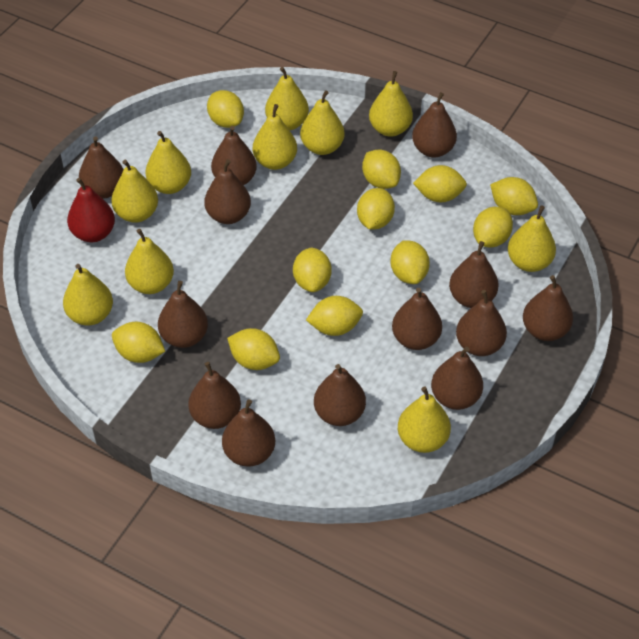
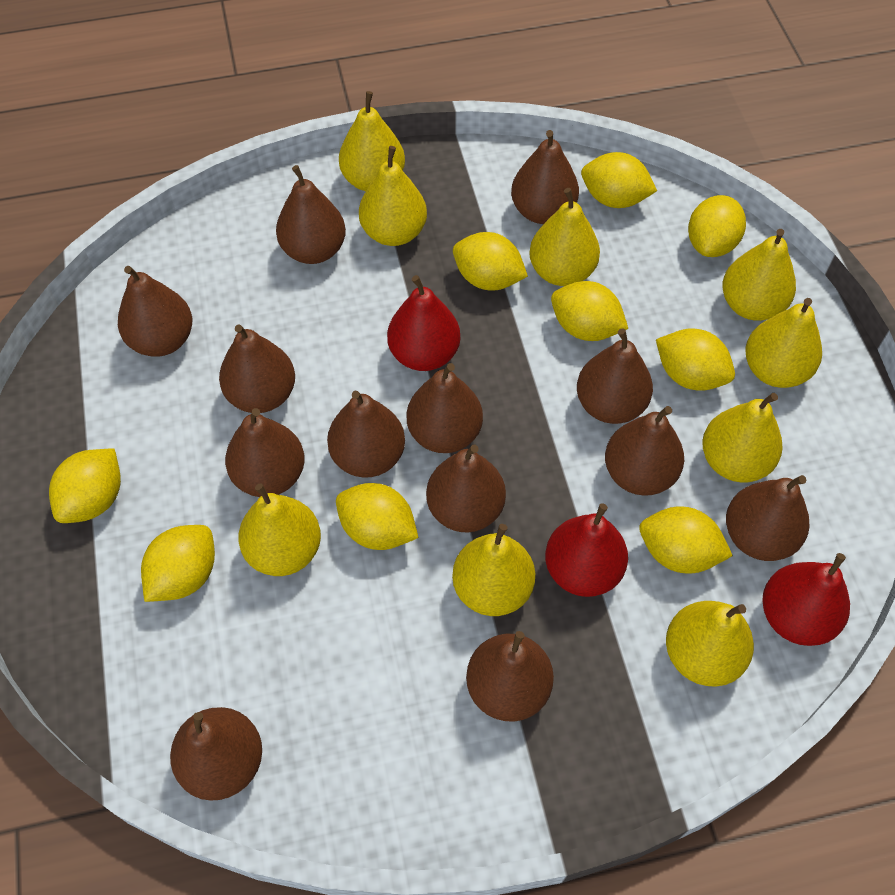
red pear: 1 -> 3
yellow lemon: 11 -> 9
yellow pear: 10 -> 9

